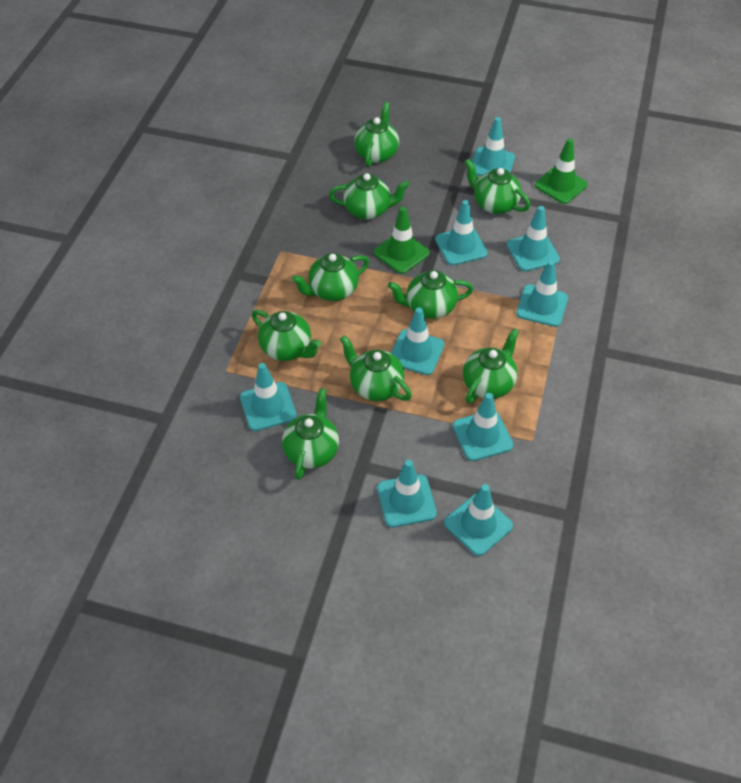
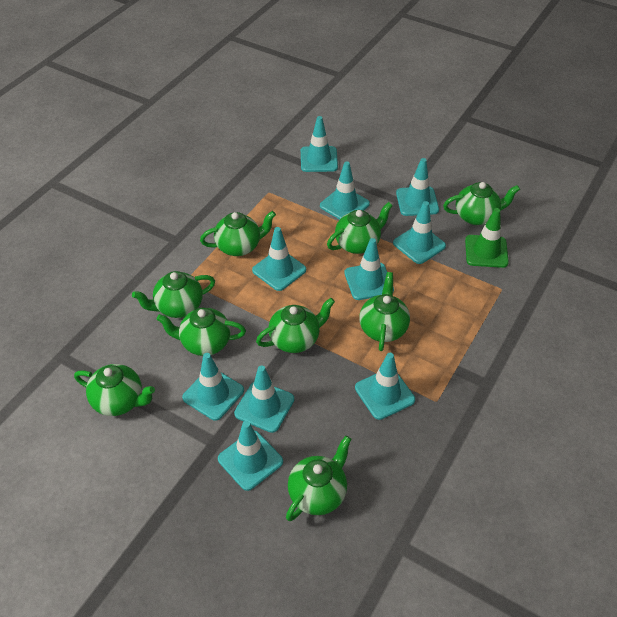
green traffic cone: 2 -> 1
turquoise traffic cone: 9 -> 10

